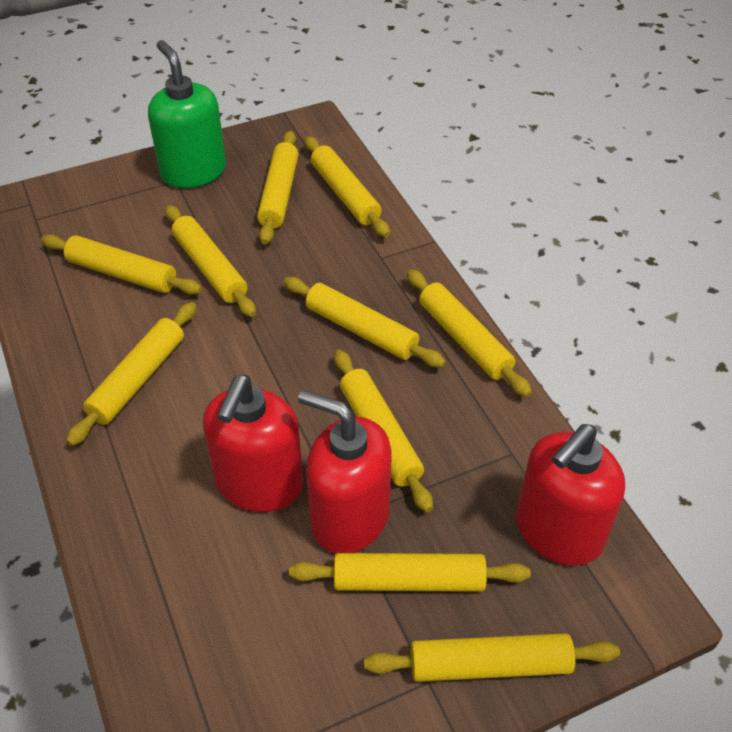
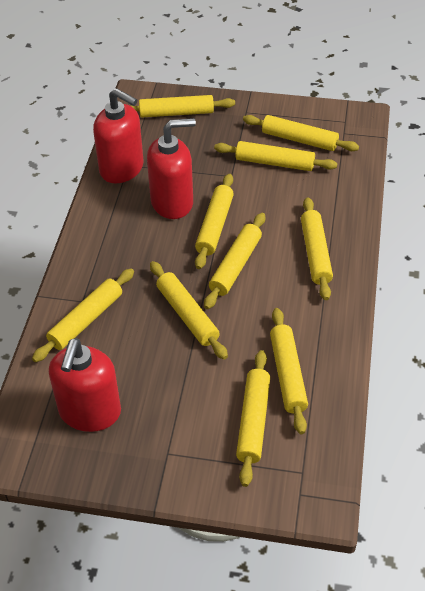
green soap dispenser: 1 -> 0

